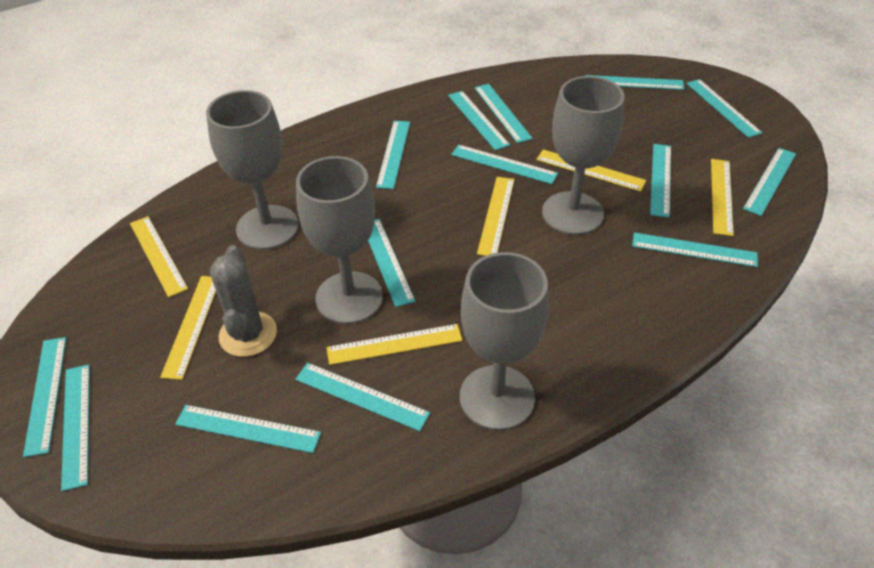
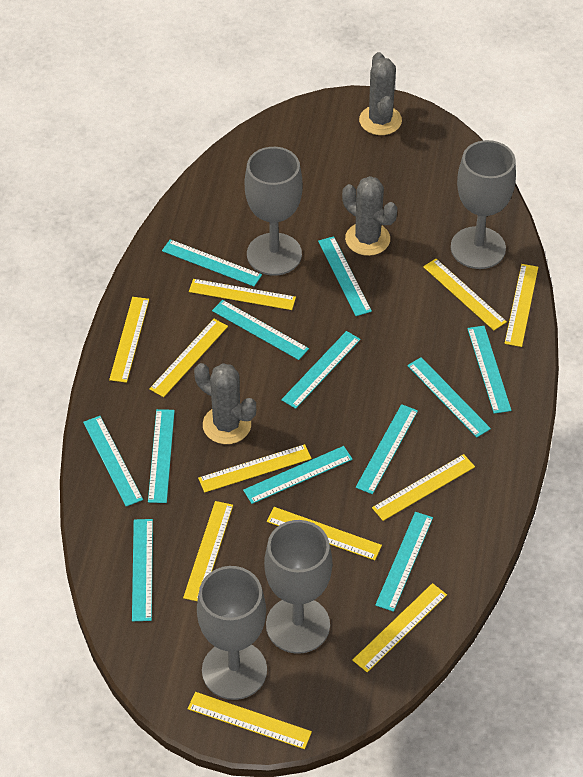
grey cactus: 1 -> 3
turquoise ruler: 14 -> 12
yellow ruler: 6 -> 11

